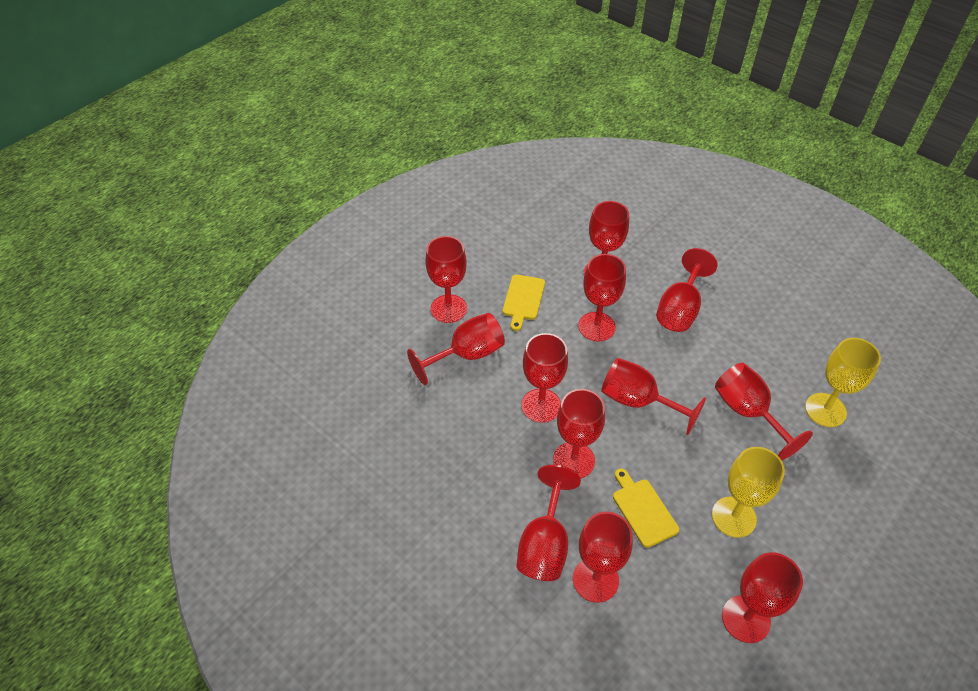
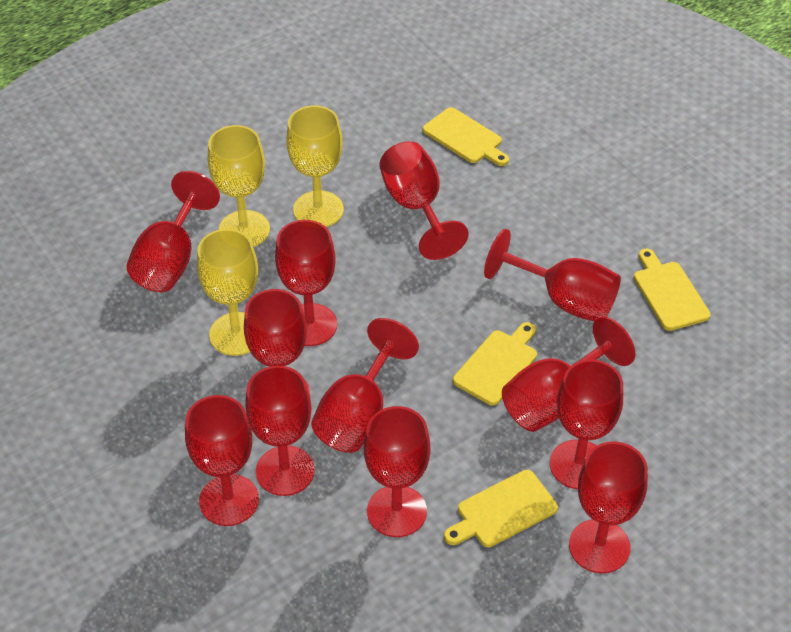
yellow cutting board: 2 -> 4
yellow goblet: 2 -> 3

